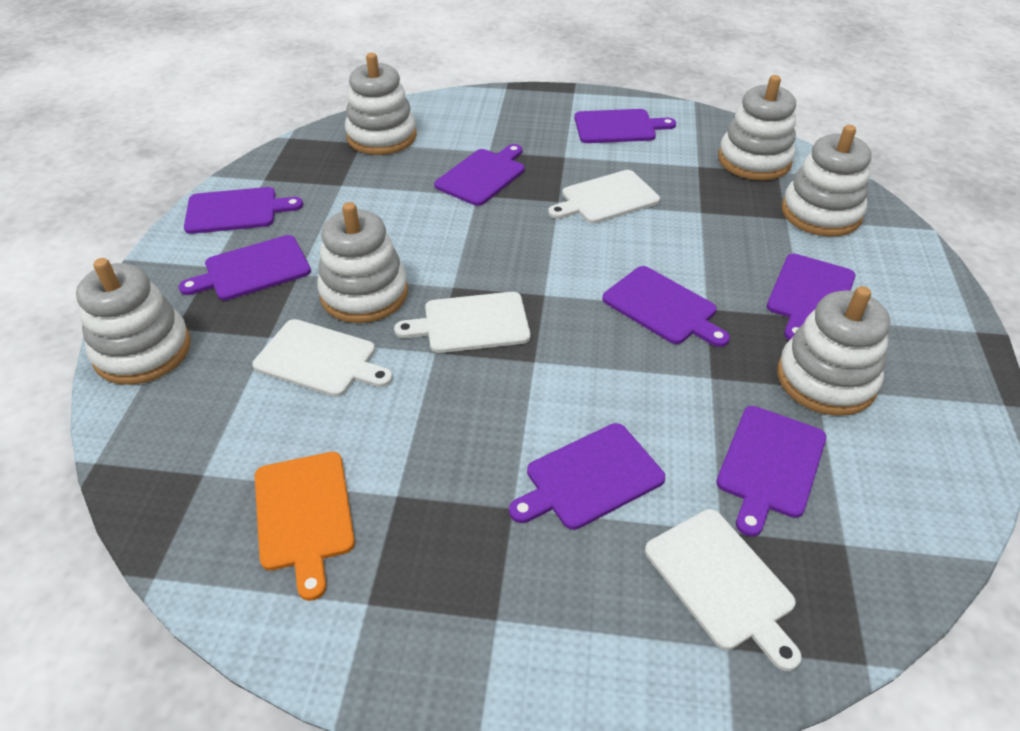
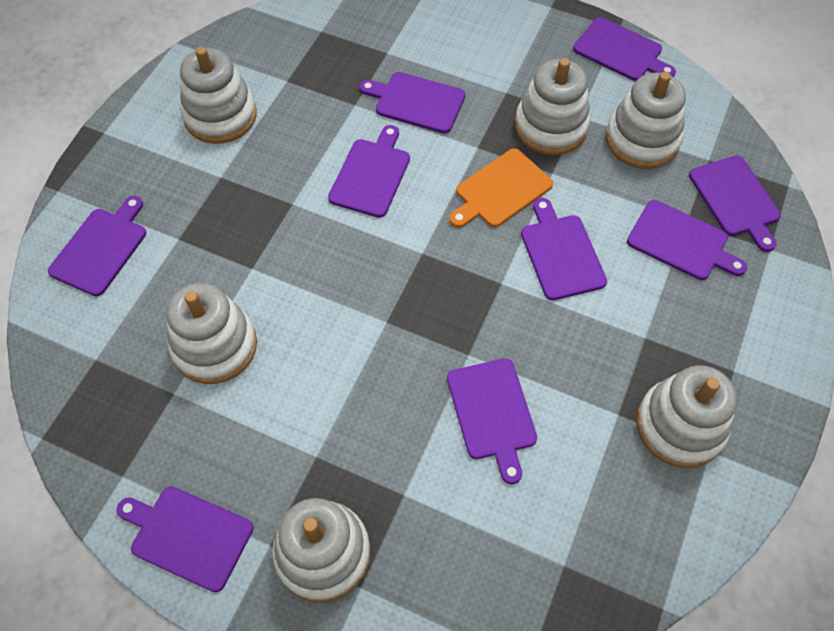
purple cutting board: 8 -> 9
white cutting board: 4 -> 0

